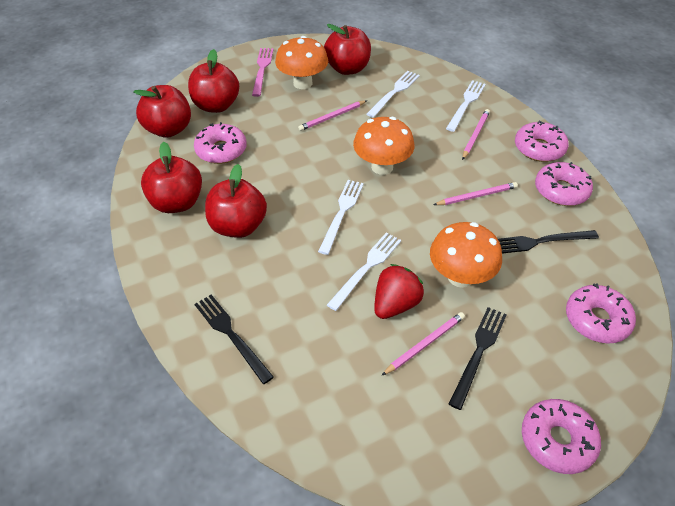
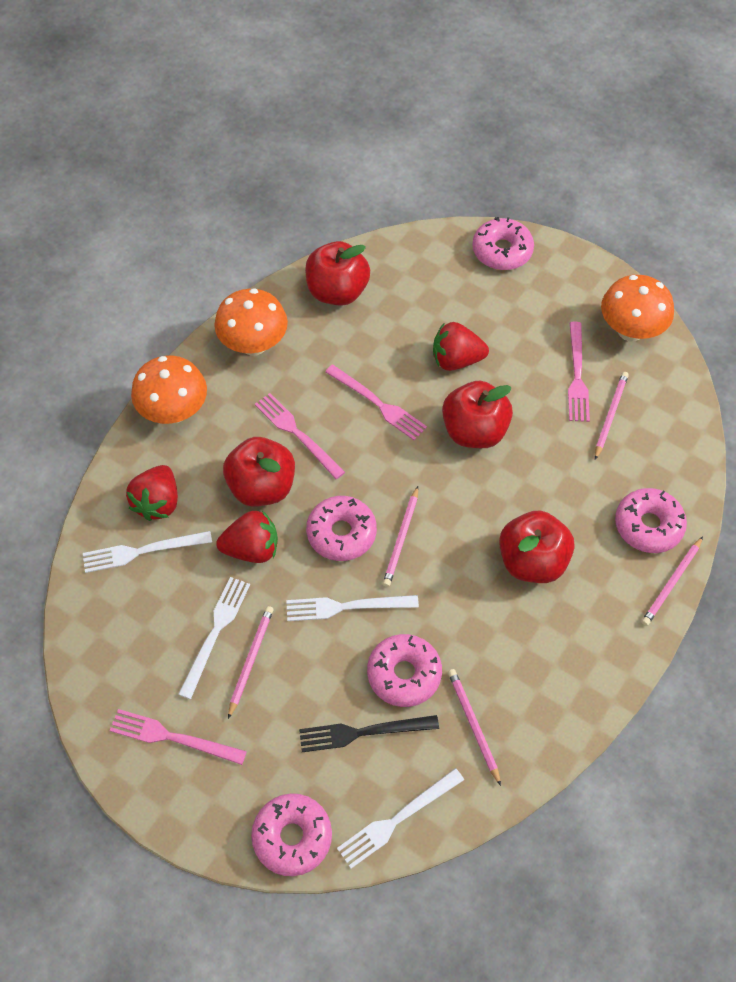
black fork: 3 -> 1
pink fork: 1 -> 4
pink pencil: 4 -> 5
red apple: 5 -> 4
red strawberry: 1 -> 3

